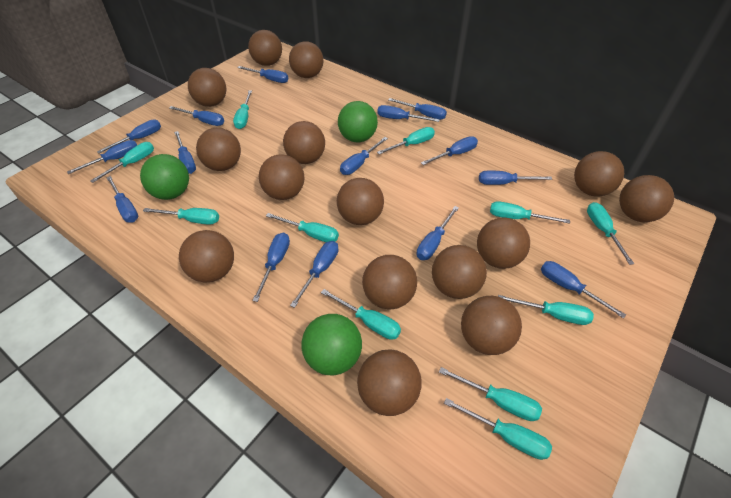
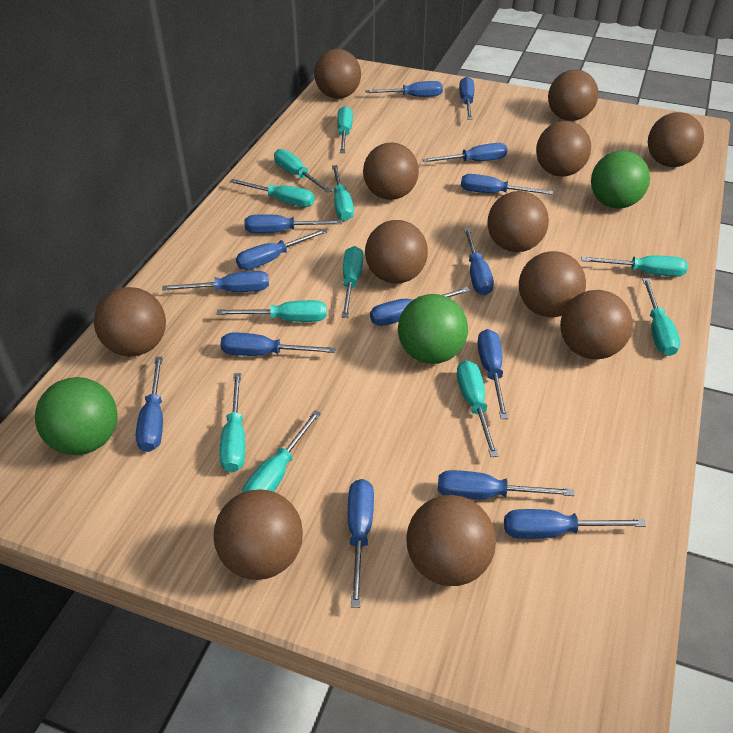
brown ball: 15 -> 12

